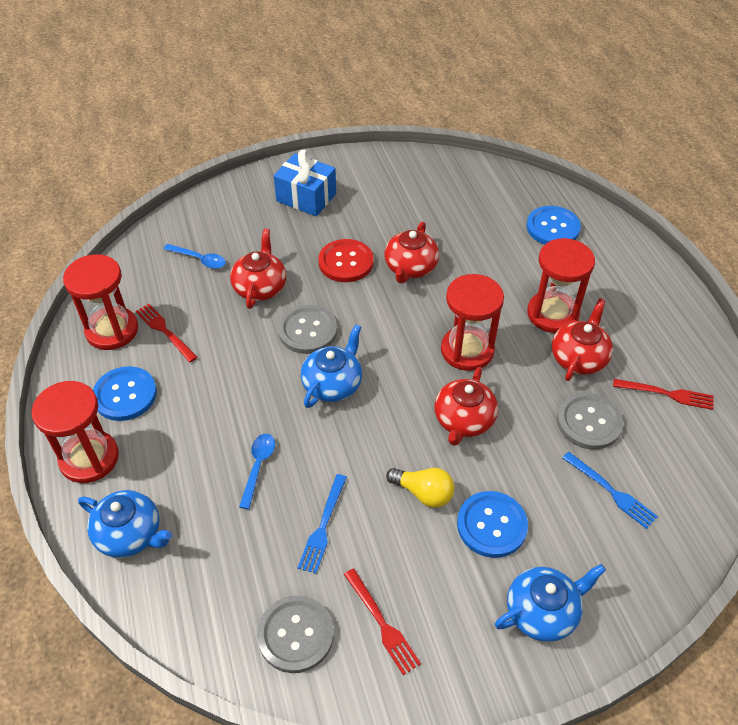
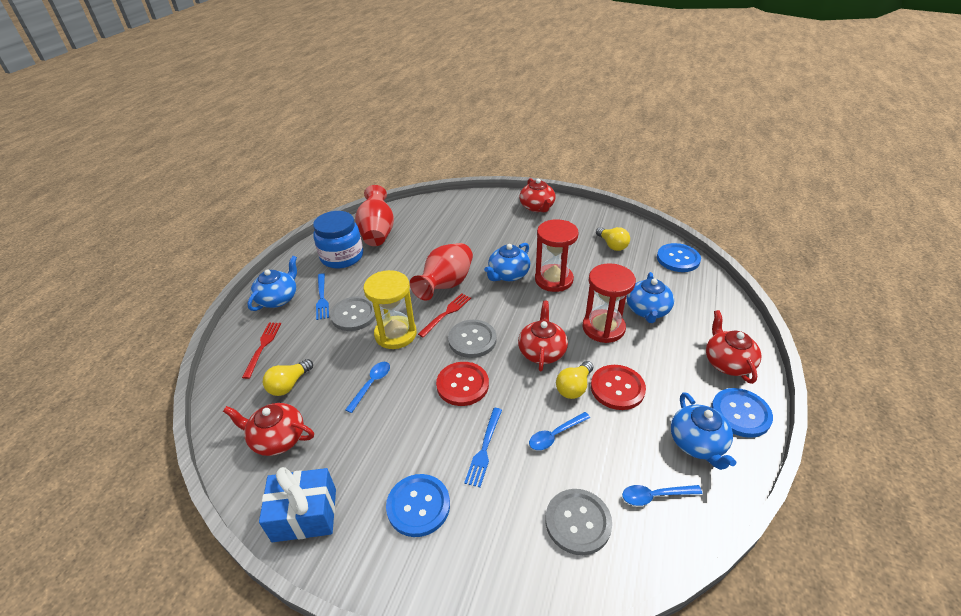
blue jar: 0 -> 1
blue spoon: 2 -> 3
blue teapot: 3 -> 4
red button: 1 -> 2
red fork: 3 -> 2
red hourglass: 4 -> 2
red vase: 0 -> 2
yellow hourglass: 0 -> 1
yellow light bulb: 1 -> 3

